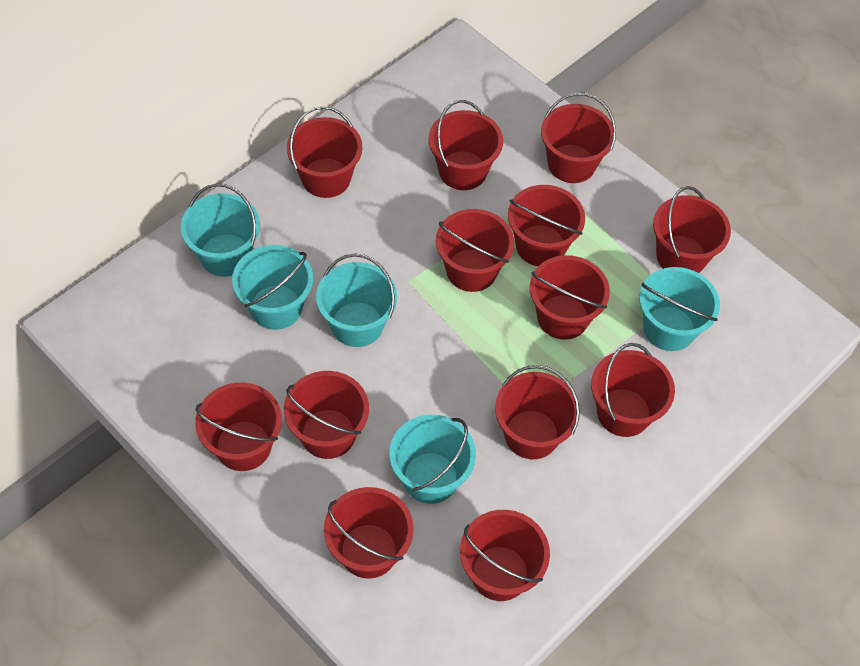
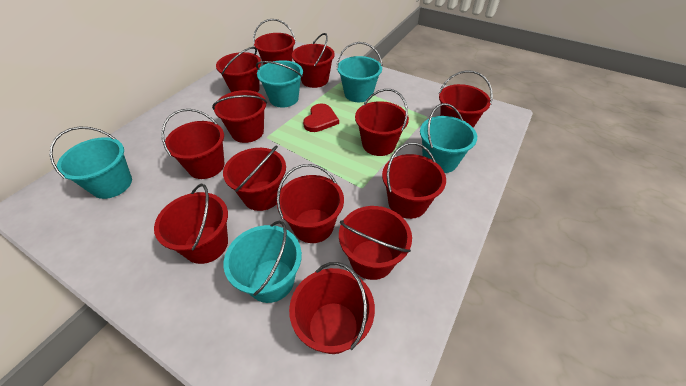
red heart: 0 -> 1

